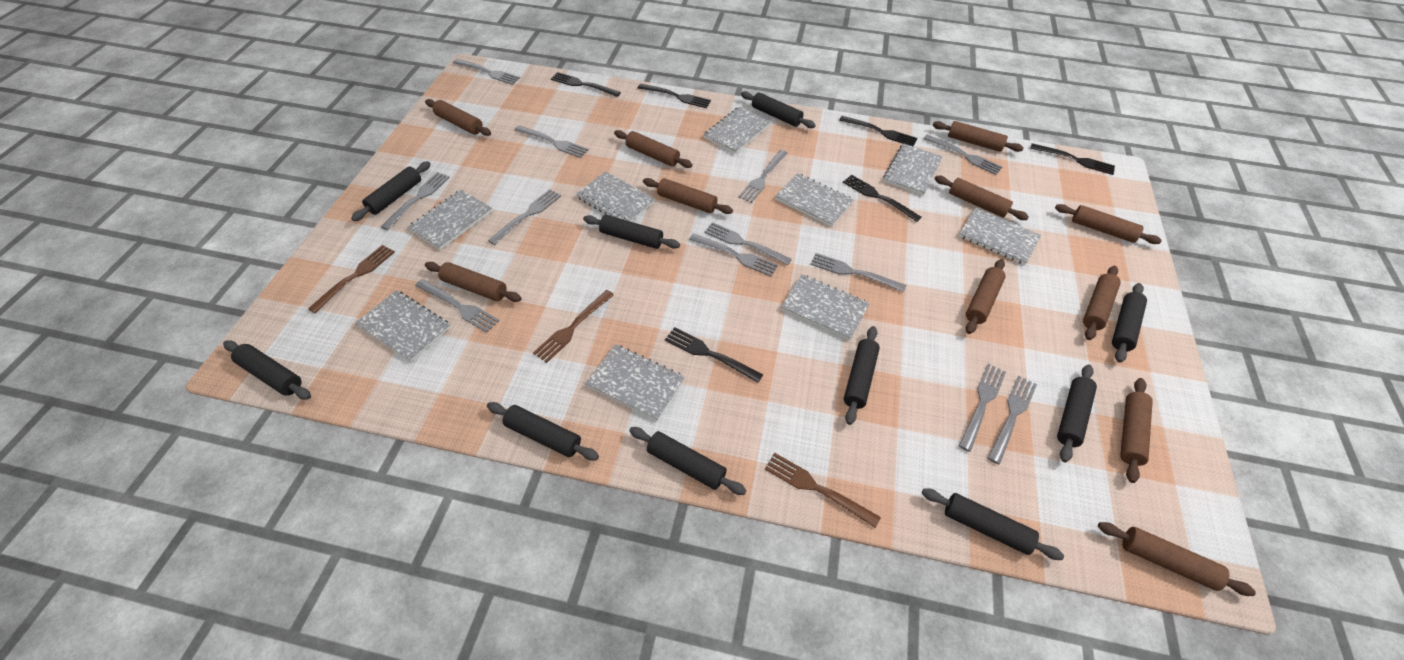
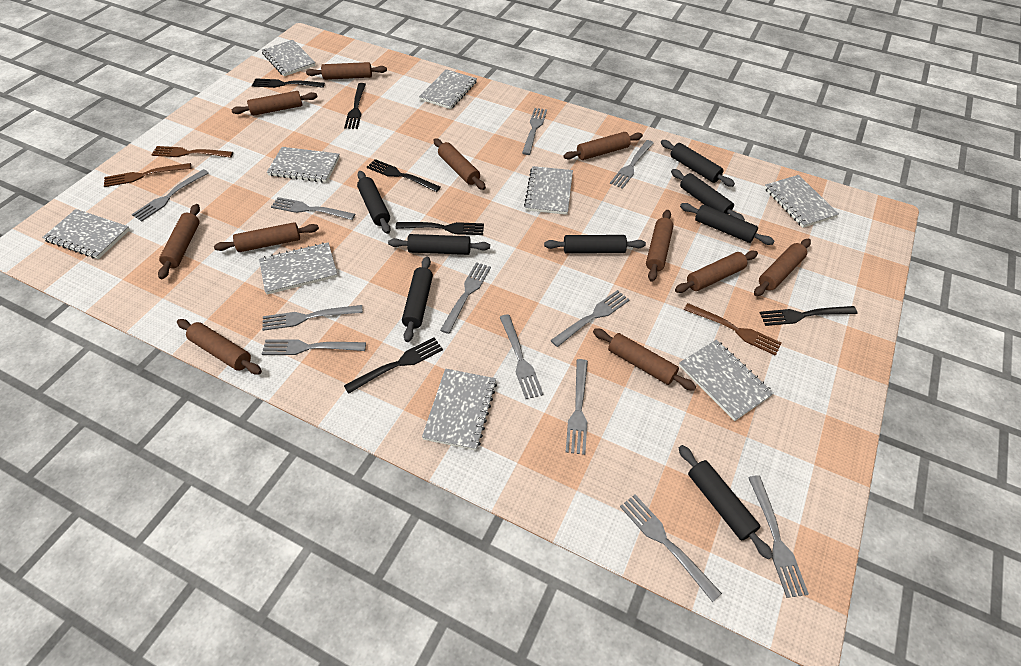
black rolling pin: 10 -> 8

